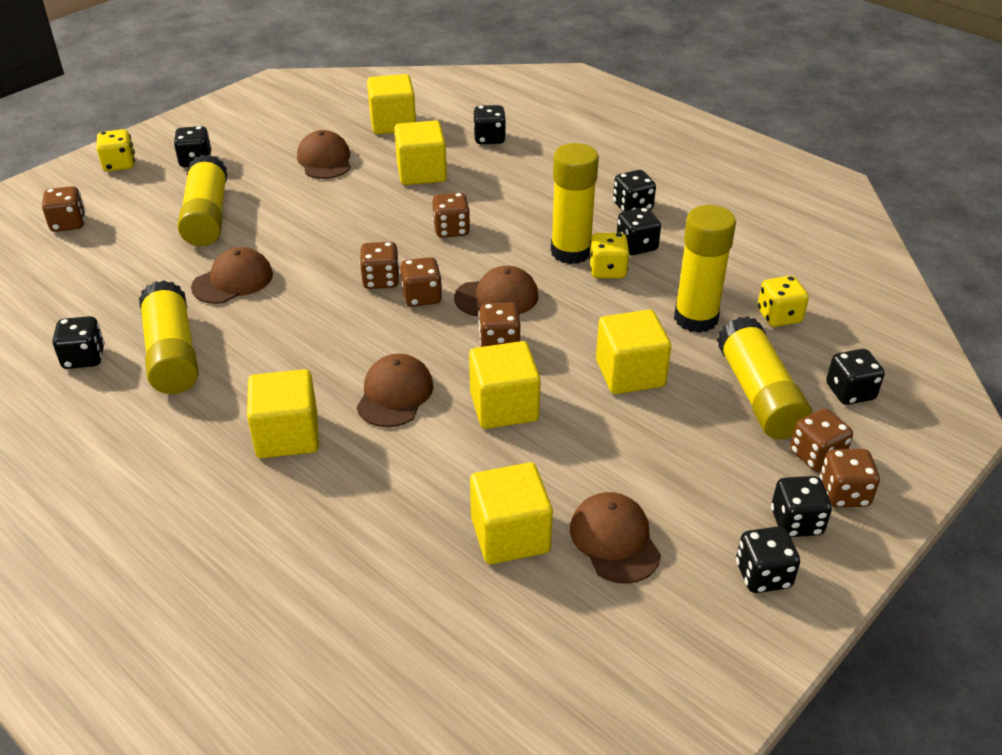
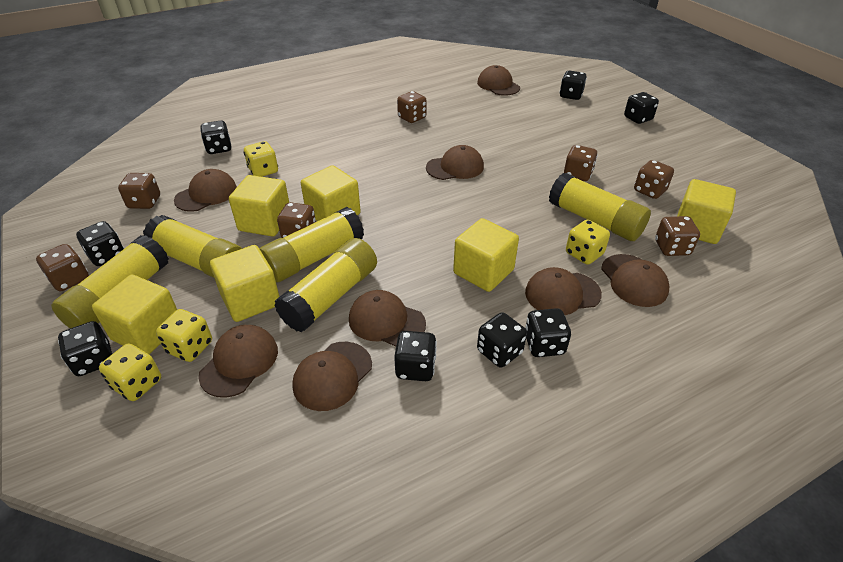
brown cap: 5 -> 8
yellow dice: 3 -> 4

